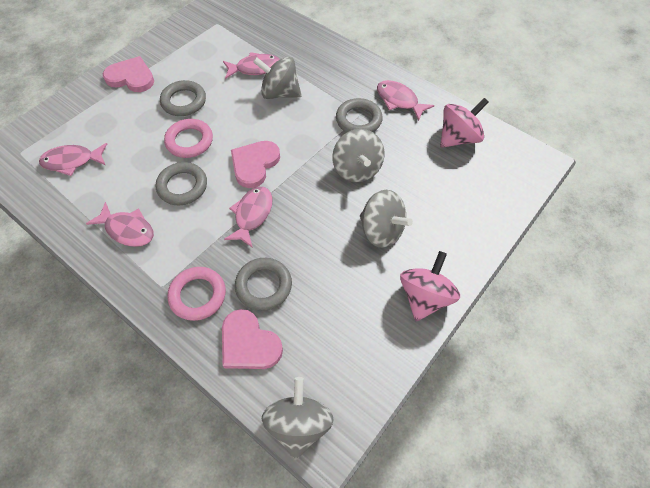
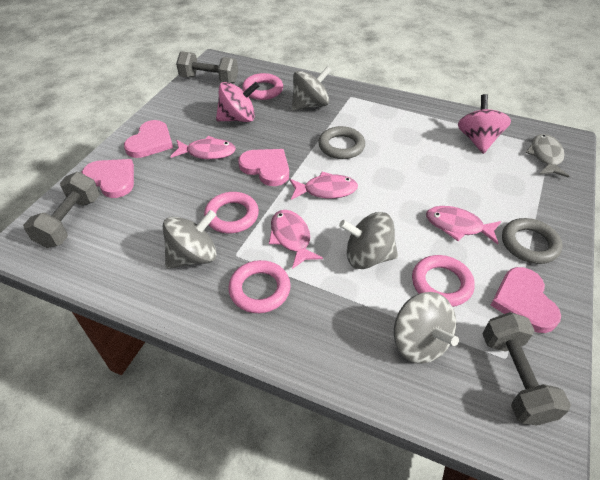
grey dumbbell: 0 -> 3
grey fish: 0 -> 1
grey ring: 4 -> 2
pink fish: 5 -> 4
pink heart: 3 -> 4
pink ring: 2 -> 4

